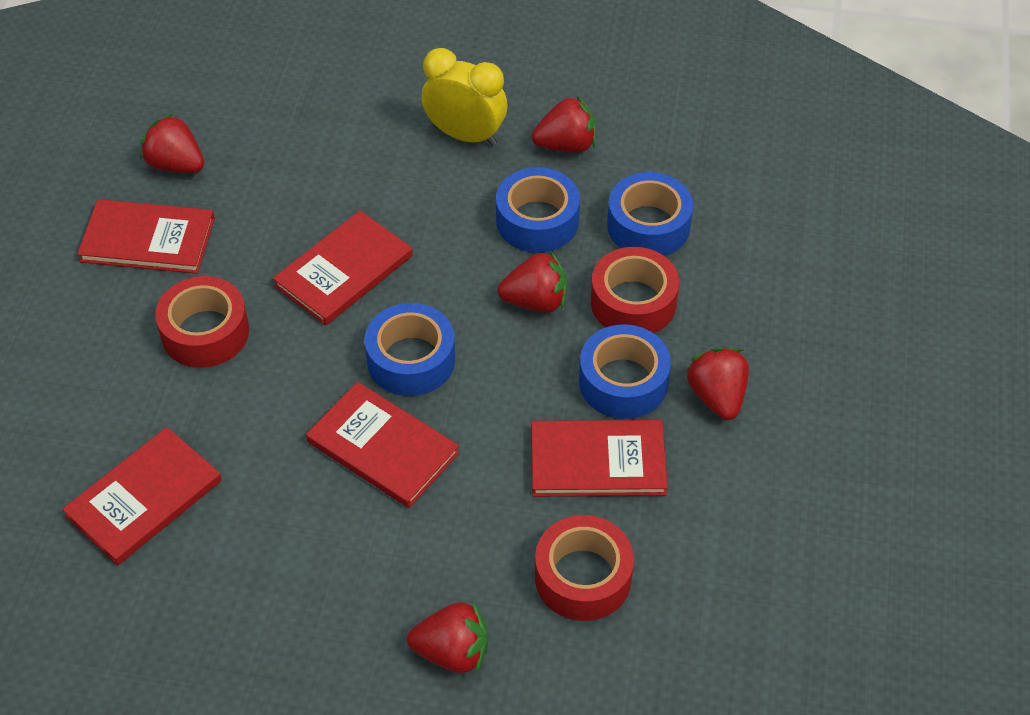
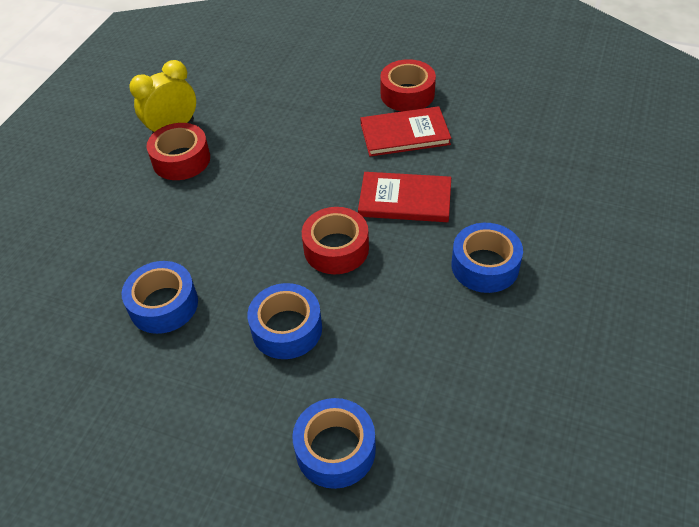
red book: 5 -> 2
red strawberry: 5 -> 0

